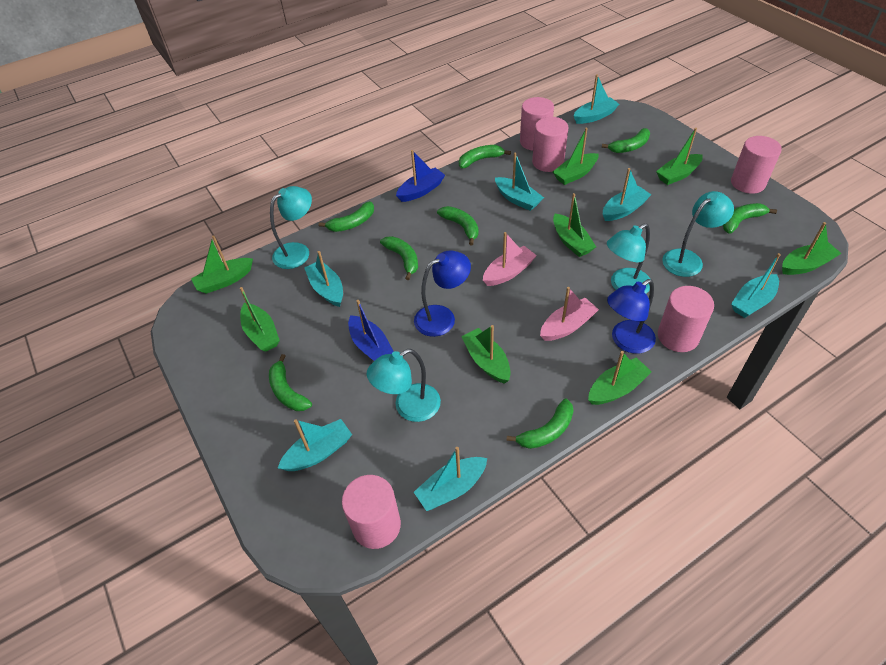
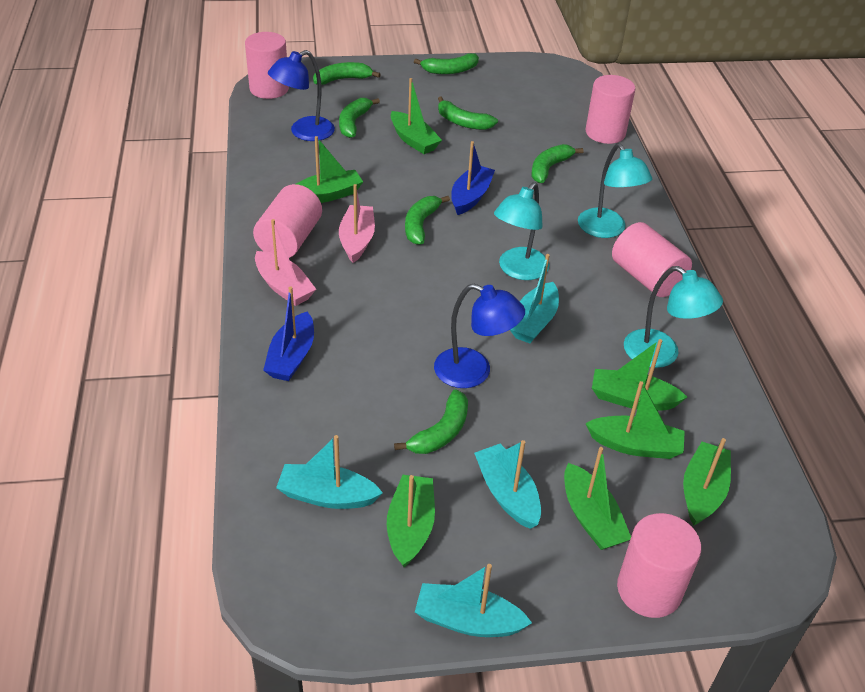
green banana: 8 -> 7
green boat: 8 -> 7
turquoise boat: 7 -> 4
turquoise lamp: 4 -> 3

